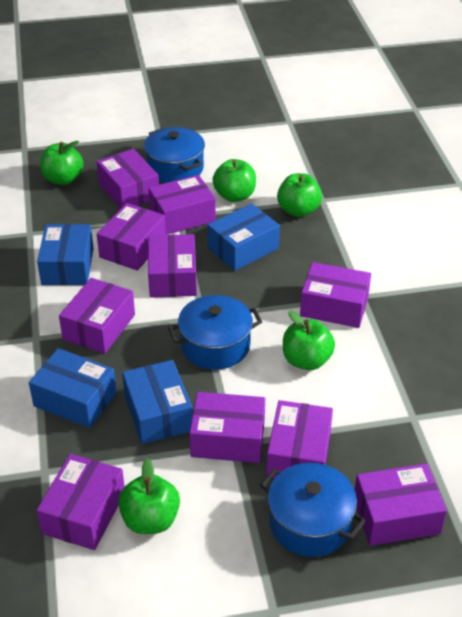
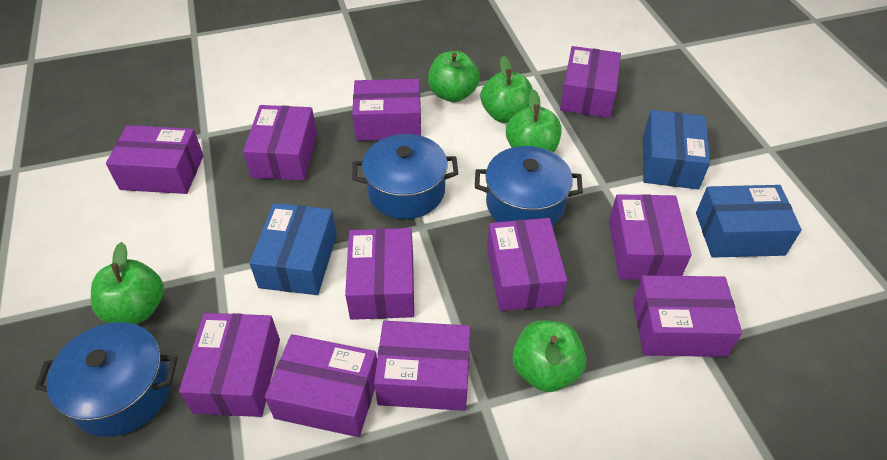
blue box: 4 -> 3
purple box: 10 -> 11

